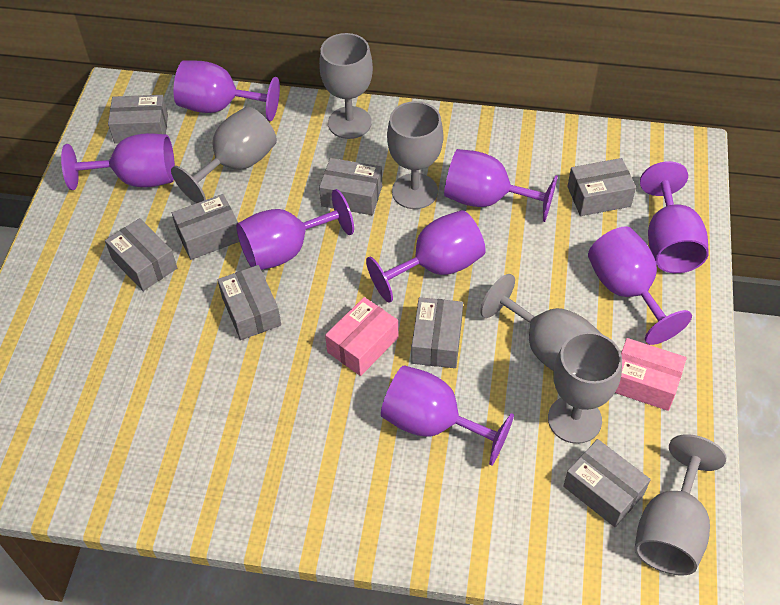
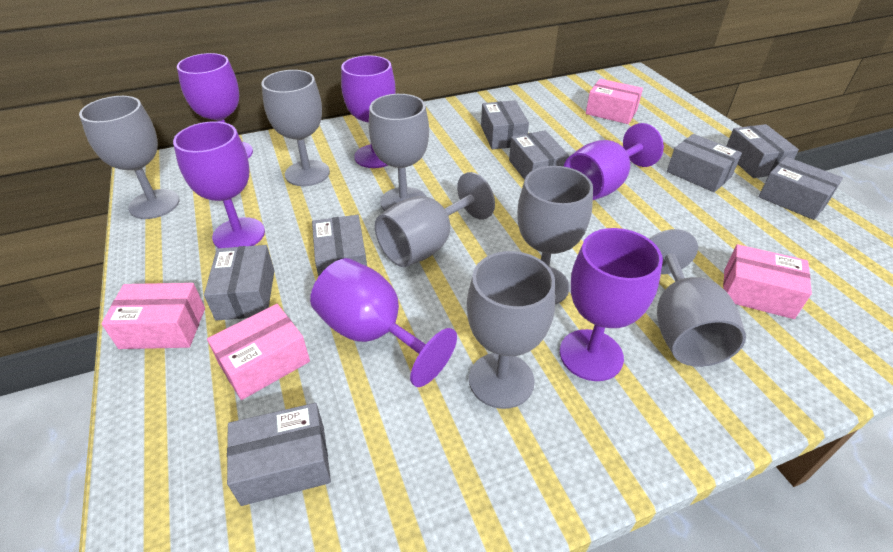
grey goblet: 6 -> 7
pink box: 2 -> 4
purple goblet: 8 -> 6

